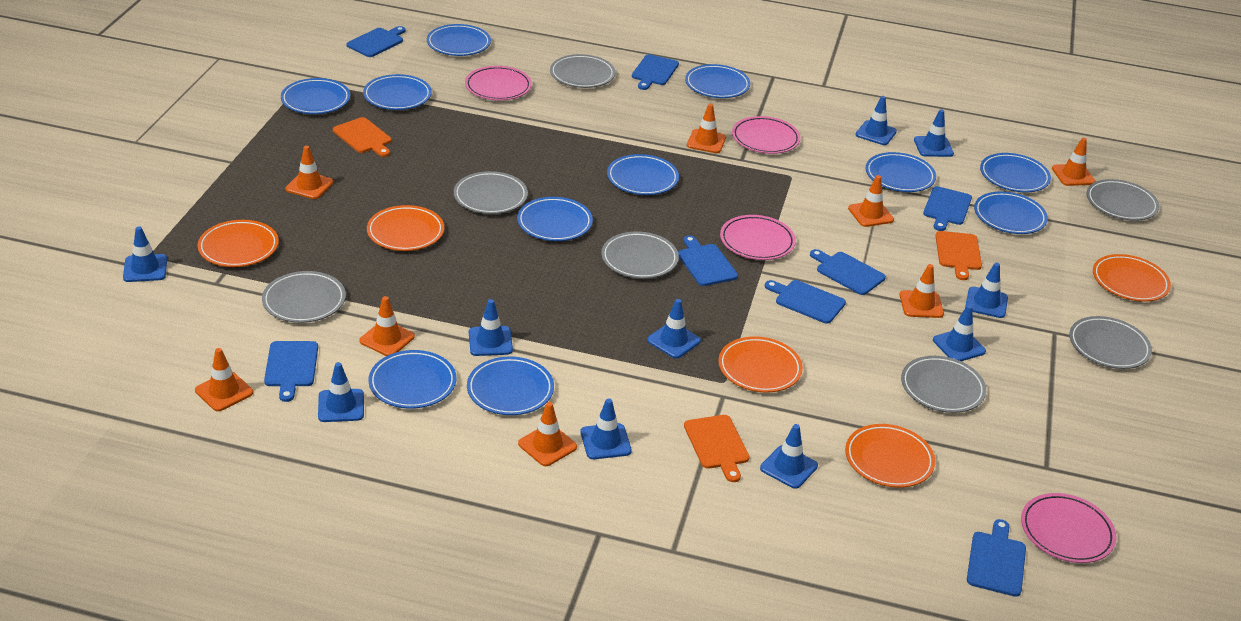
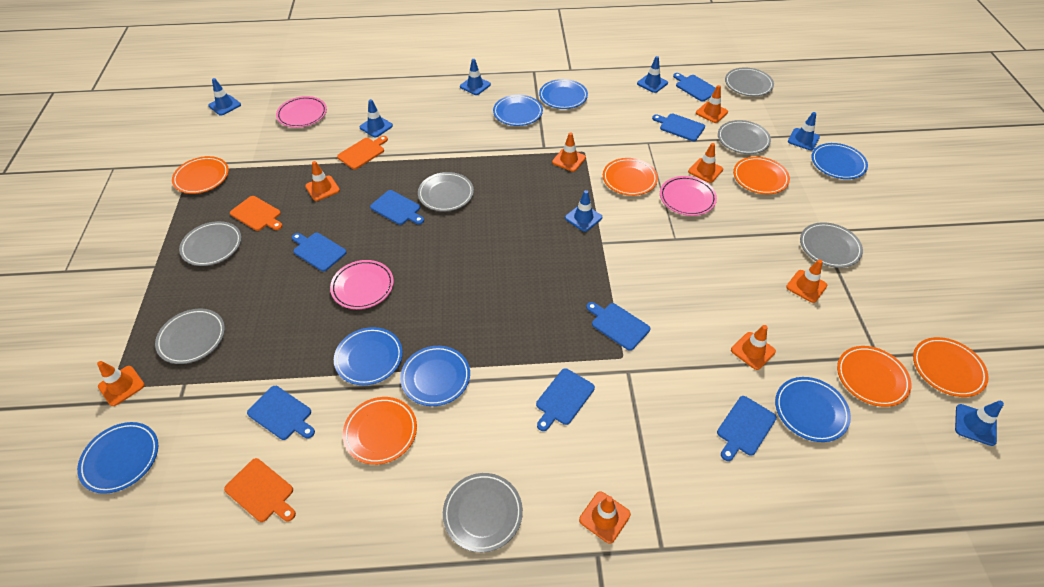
blue plate: 11 -> 7
blue traffic cone: 10 -> 7
orange plate: 5 -> 6
pink plate: 4 -> 3

